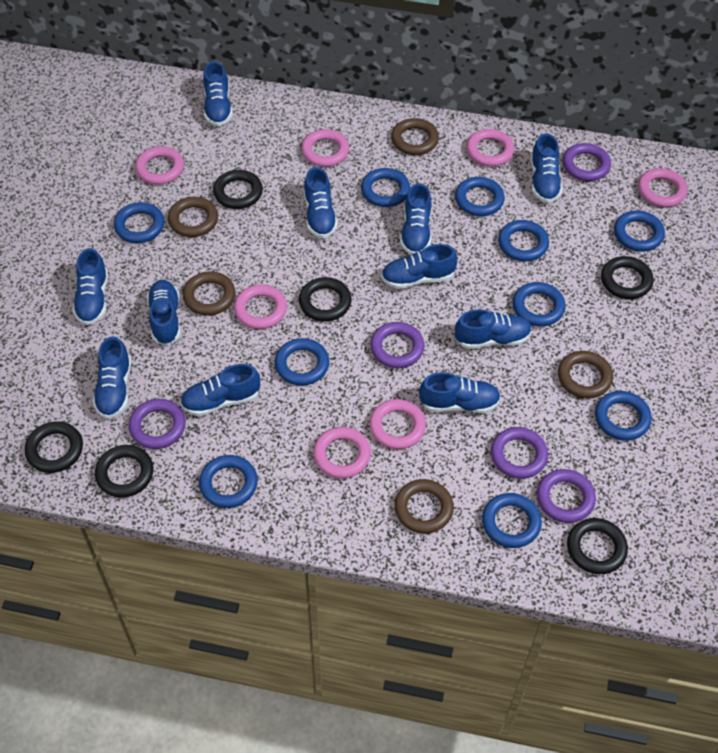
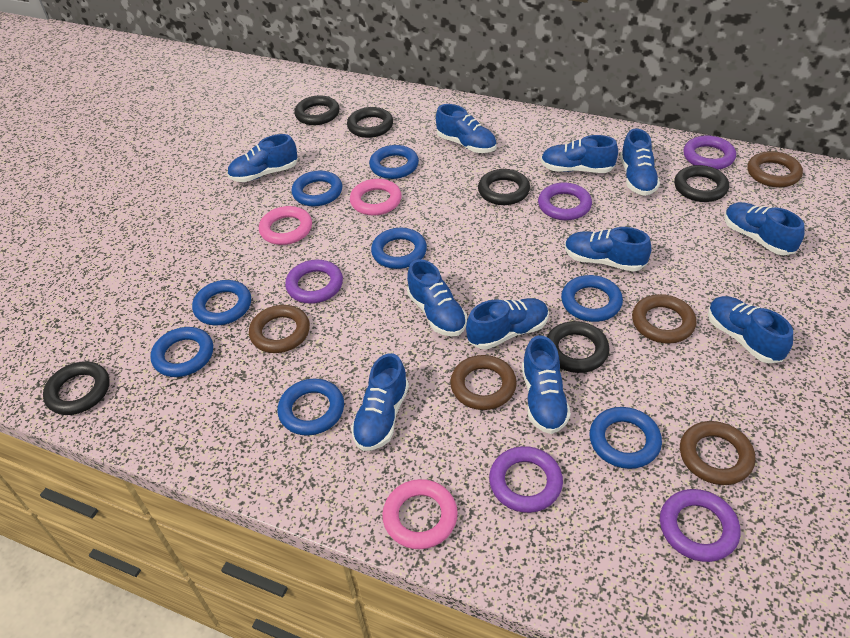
blue ring: 10 -> 8
pink ring: 7 -> 3

